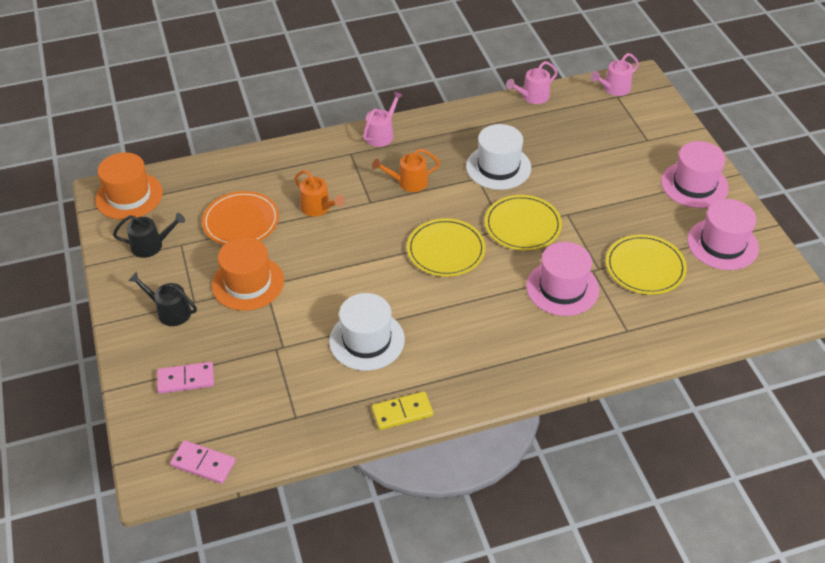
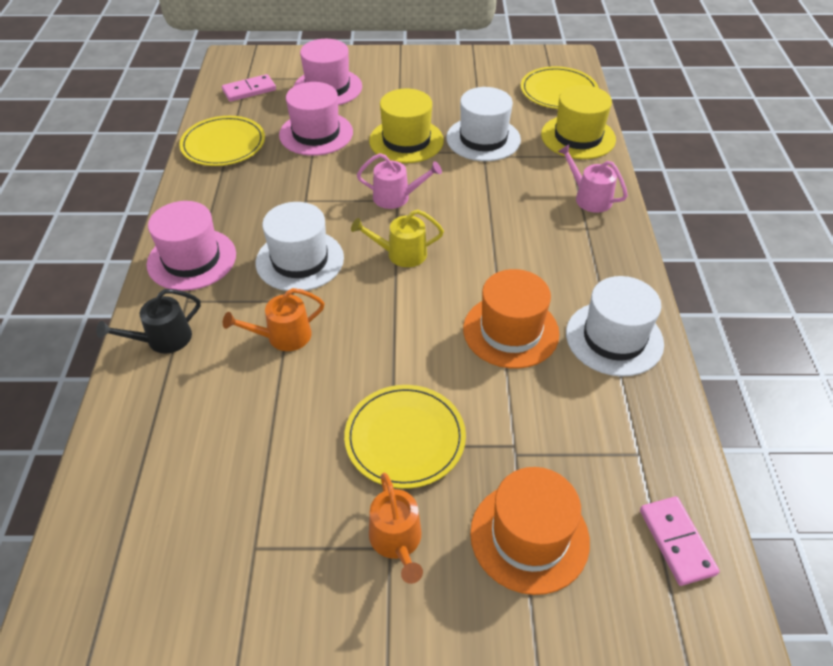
black watering can: 2 -> 1
orange plate: 1 -> 0
pink watering can: 3 -> 2
white hat: 2 -> 3
yellow domino: 1 -> 0
yellow hat: 0 -> 2
yellow watering can: 0 -> 1

